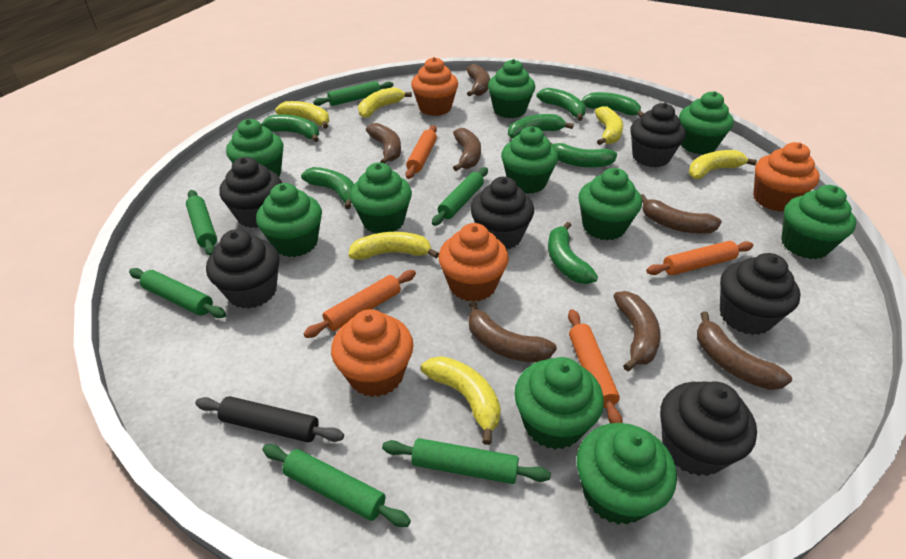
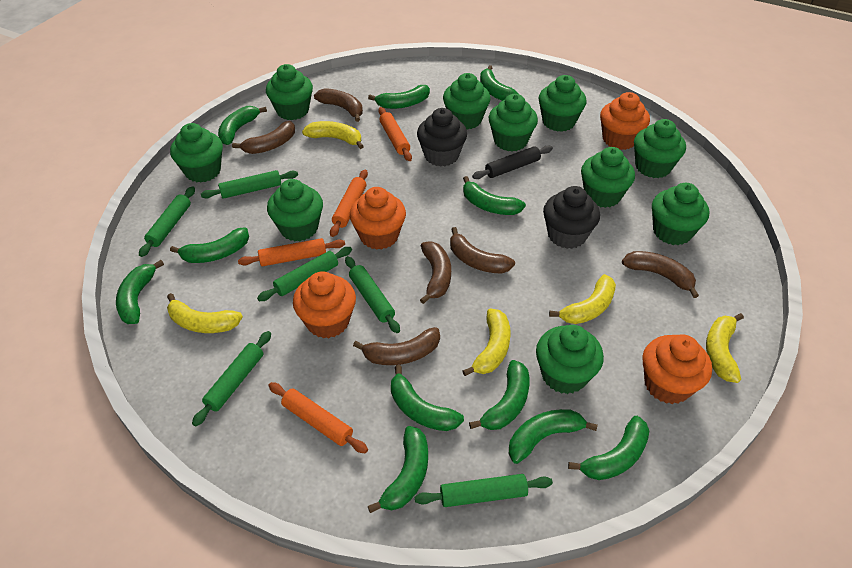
black cupcake: 6 -> 2
brown banana: 7 -> 6
green banana: 7 -> 11
yellow banana: 6 -> 5

